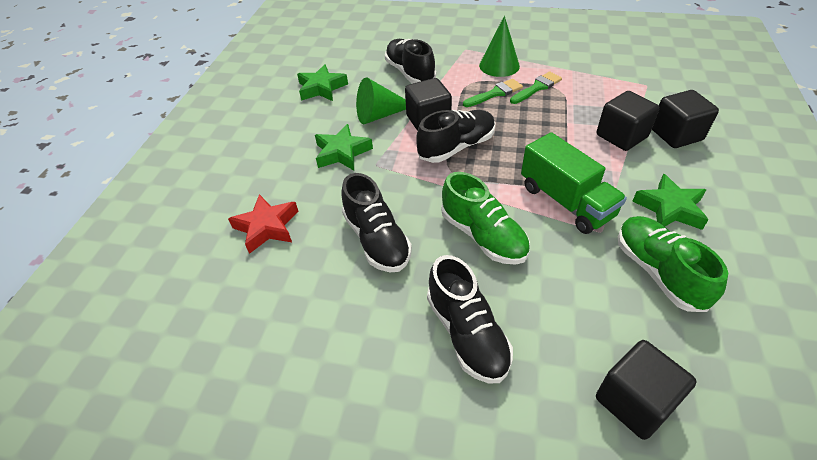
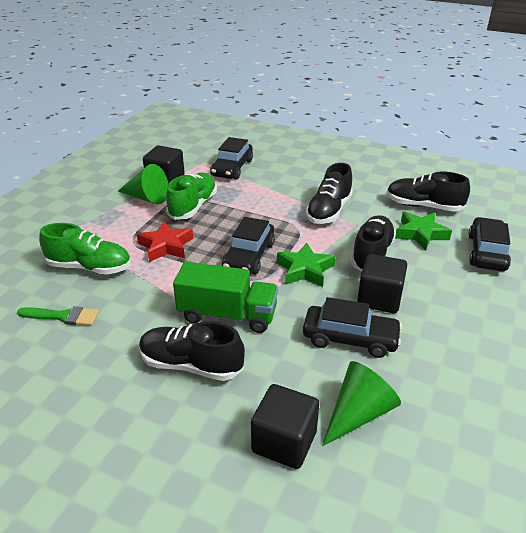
black car: 0 -> 4
black cube: 4 -> 3
green brush: 2 -> 1
green star: 3 -> 2

